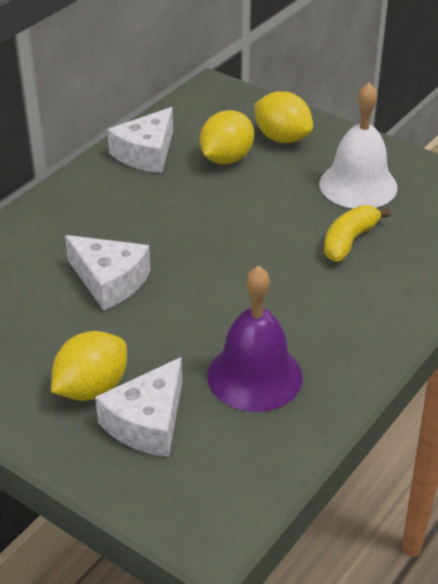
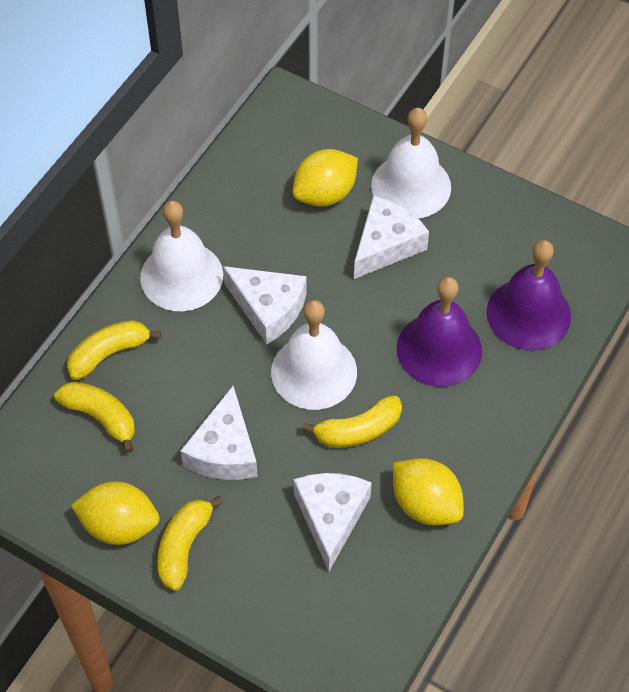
purple bell: 1 -> 2
white bell: 1 -> 3
white cheese: 3 -> 4
yellow banana: 1 -> 4

